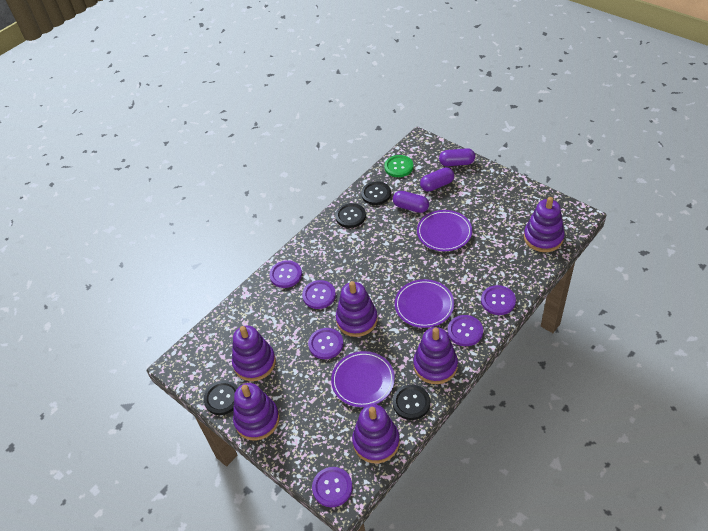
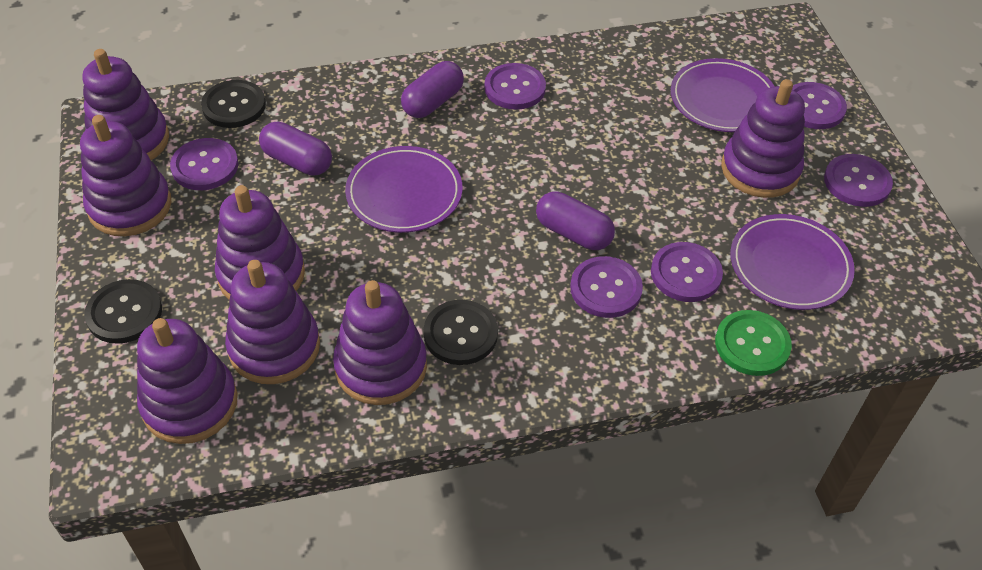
black button: 4 -> 3
purple stacking toy: 6 -> 7

